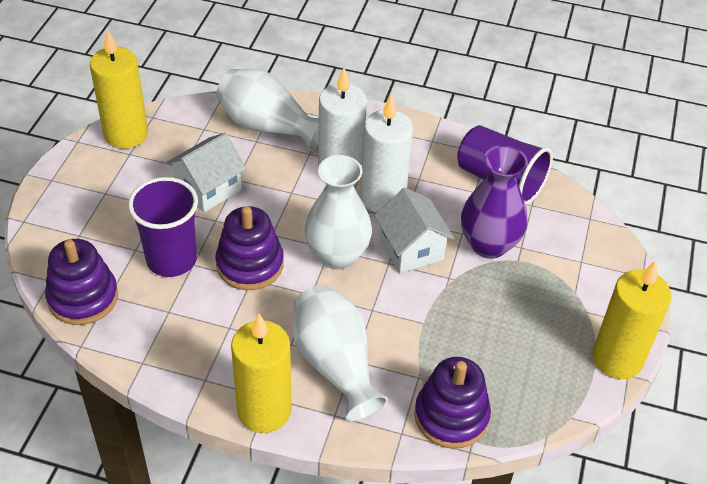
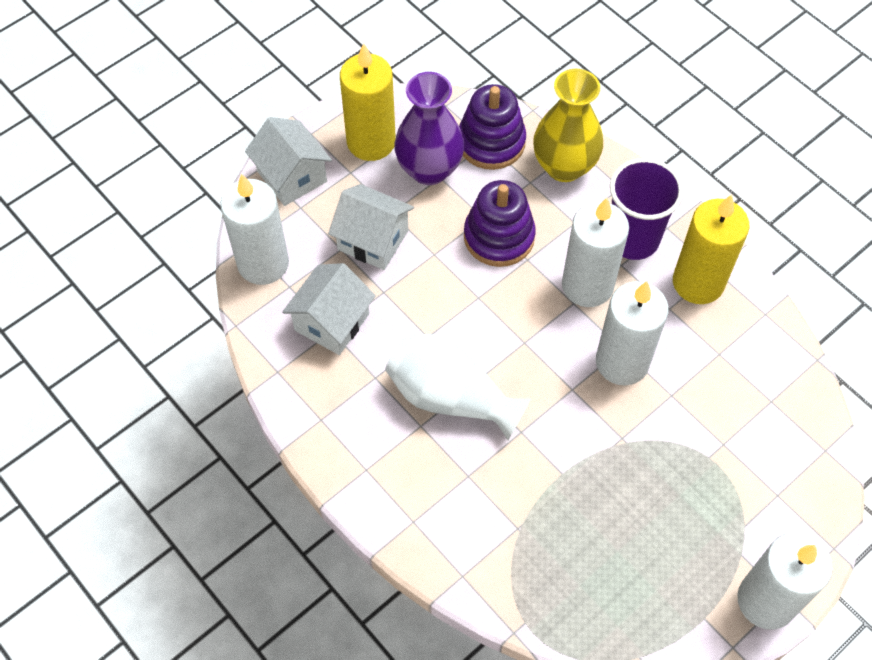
purple cup: 2 -> 1
purple stacking toy: 3 -> 2
white candle: 2 -> 4
white house: 2 -> 3
white vase: 3 -> 1
yellow candle: 3 -> 2
yellow vase: 0 -> 1

